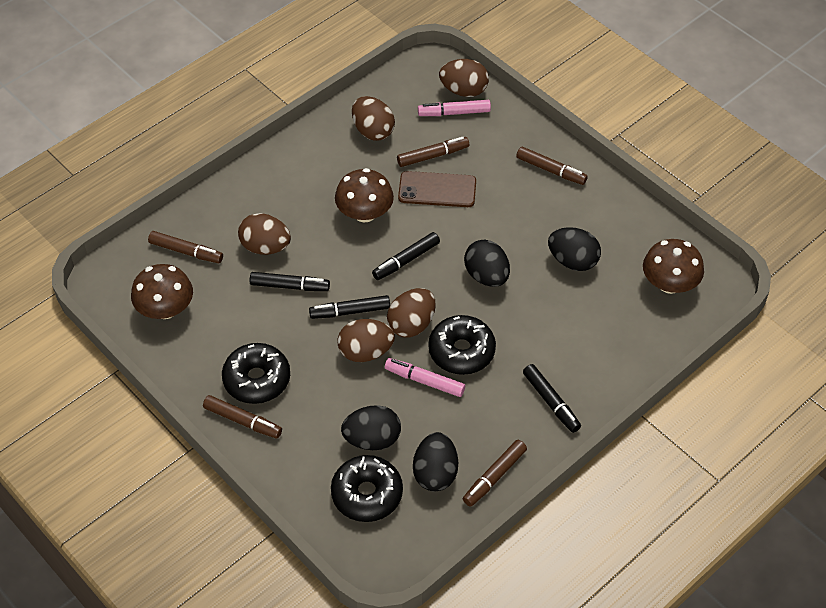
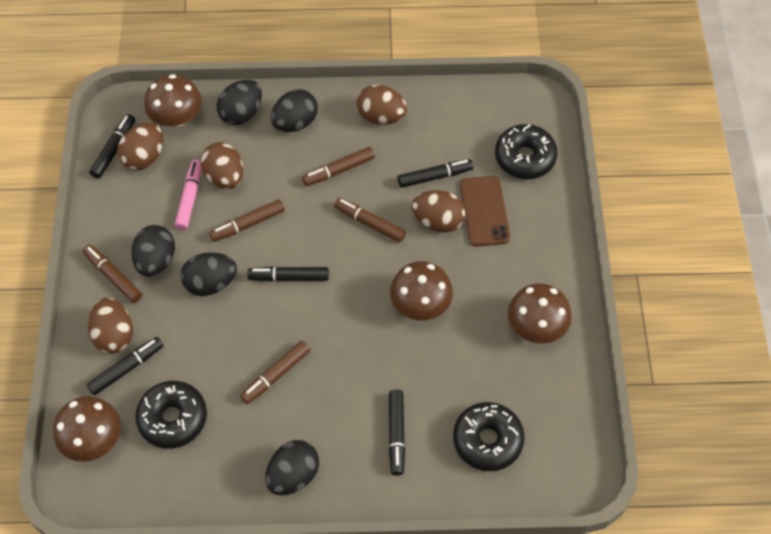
black egg: 4 -> 5
black marker: 4 -> 5
brown mushroom: 3 -> 4
pink marker: 2 -> 1

